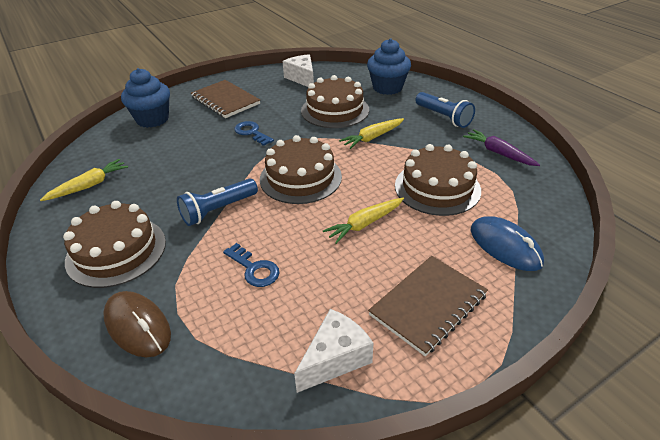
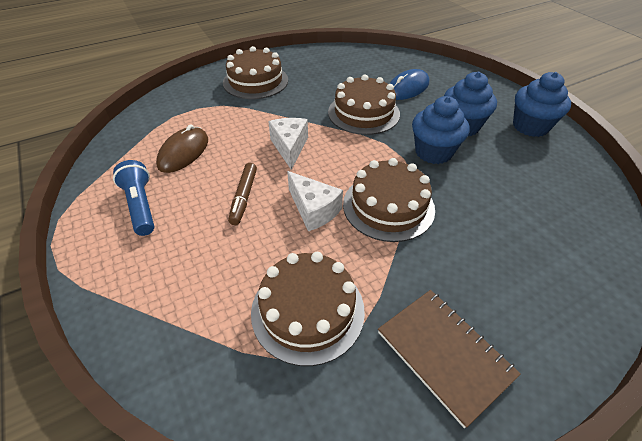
blue cupcake: 2 -> 3
blue flashlight: 2 -> 1
blue key: 2 -> 0
brown marker: 0 -> 1
brown notebook: 2 -> 1
purple carrot: 1 -> 0
yellow carrot: 3 -> 0

